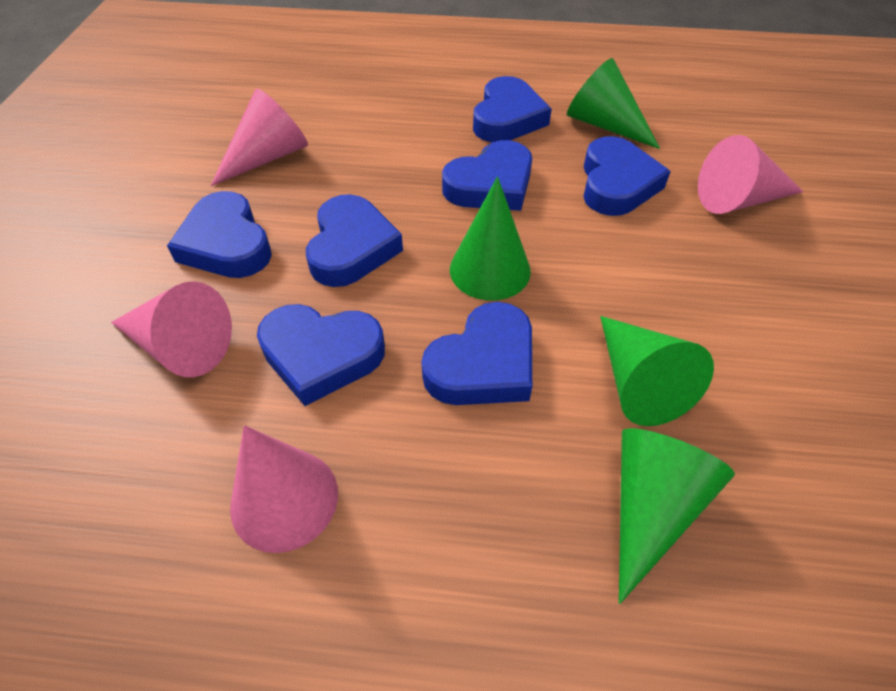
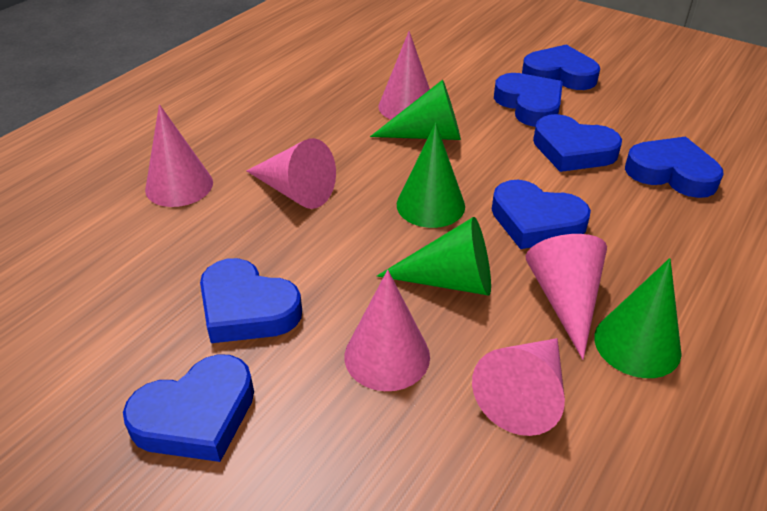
pink cone: 4 -> 6

